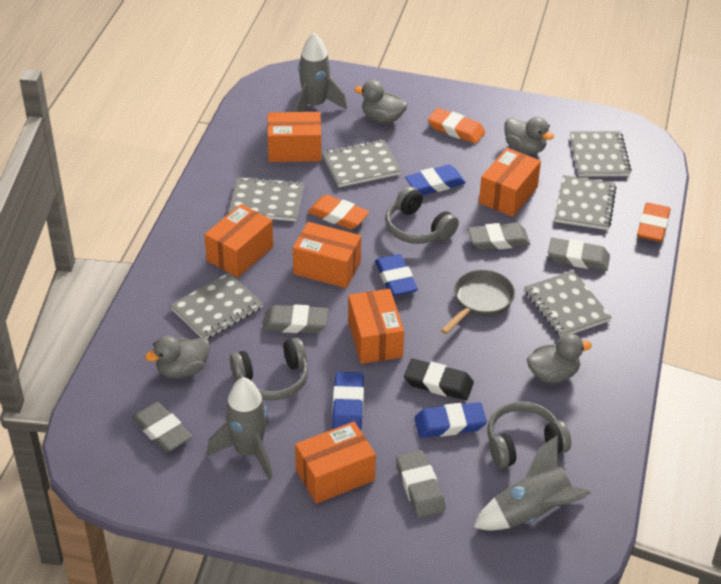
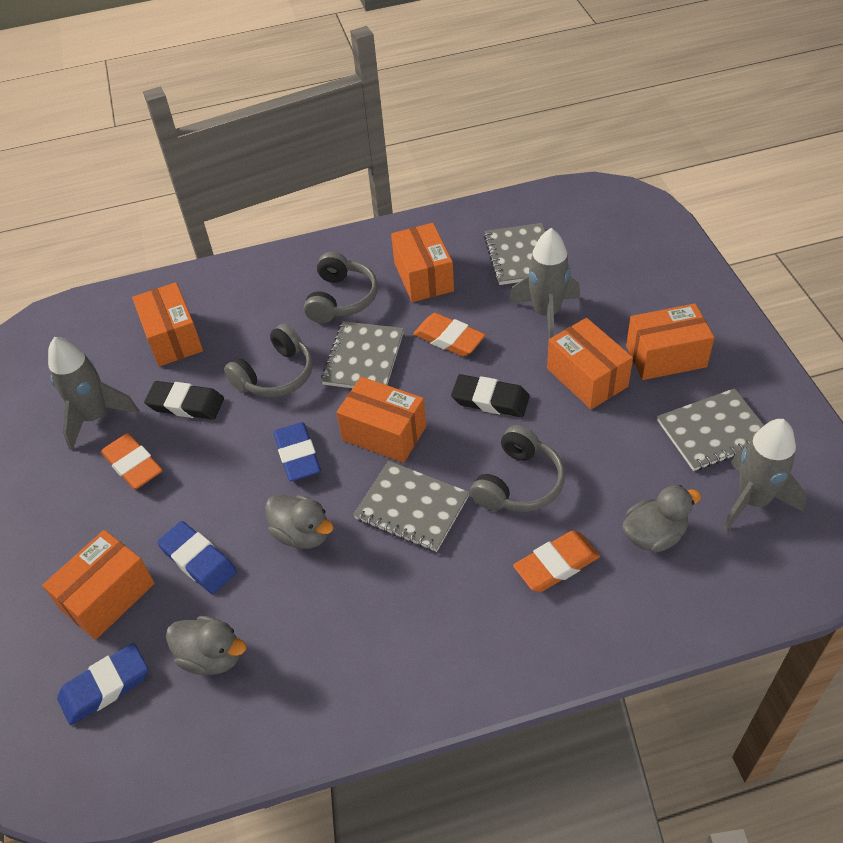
black eraser: 1 -> 2
blue eraser: 4 -> 3
grey duck: 4 -> 3
grey eraser: 5 -> 0
grey notebook: 6 -> 4
grey pan: 1 -> 0

